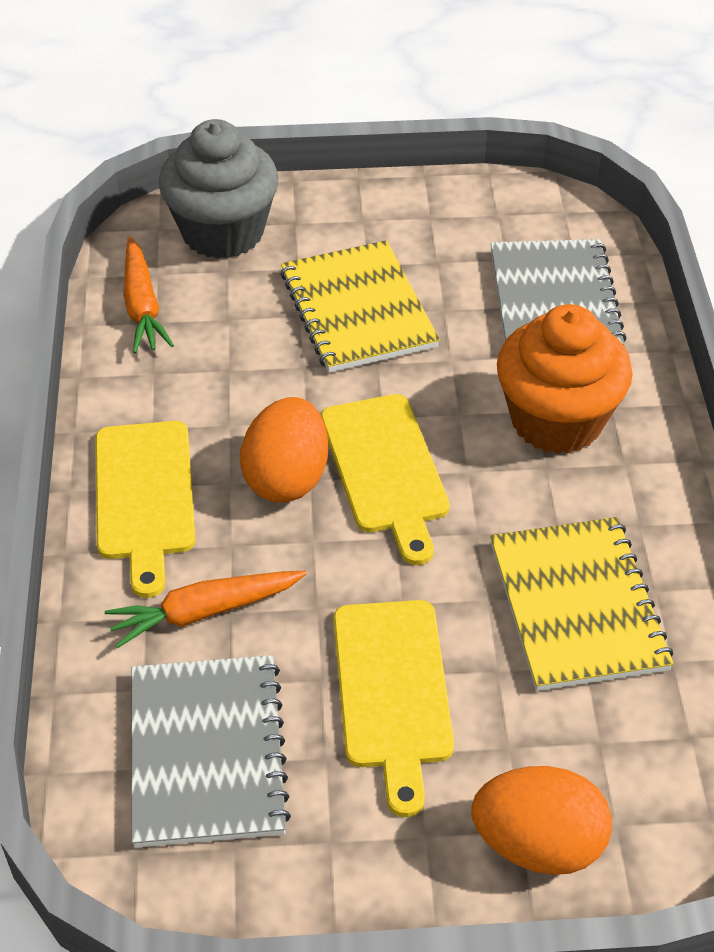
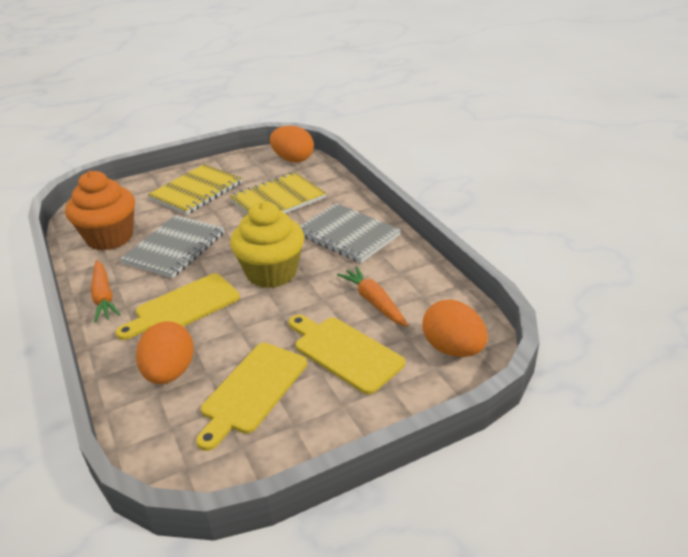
grey cupcake: 1 -> 0
orange egg: 2 -> 3
yellow cupcake: 0 -> 1

